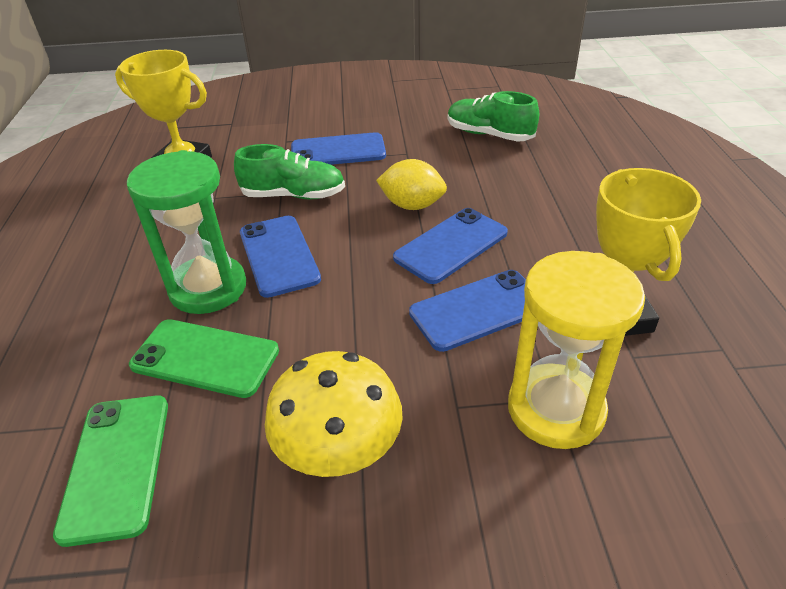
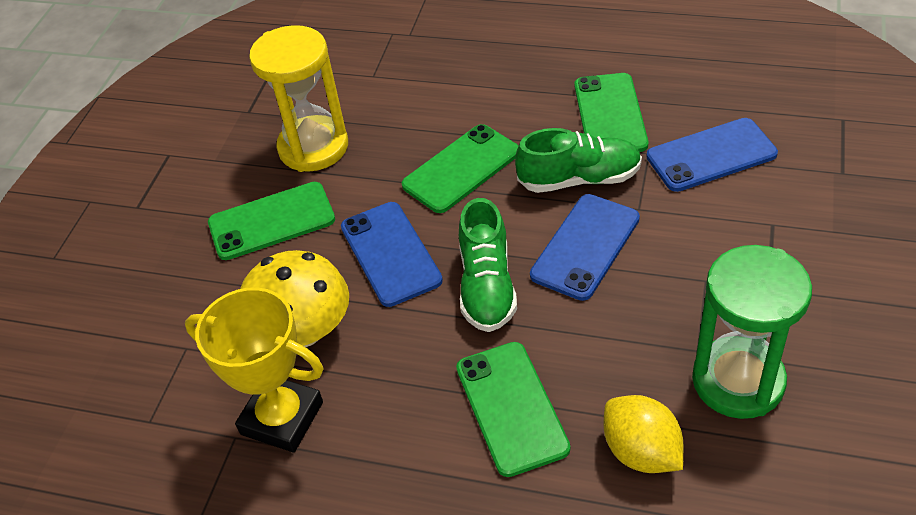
blue phone: 4 -> 3
green phone: 2 -> 4
yellow trophy: 2 -> 1

